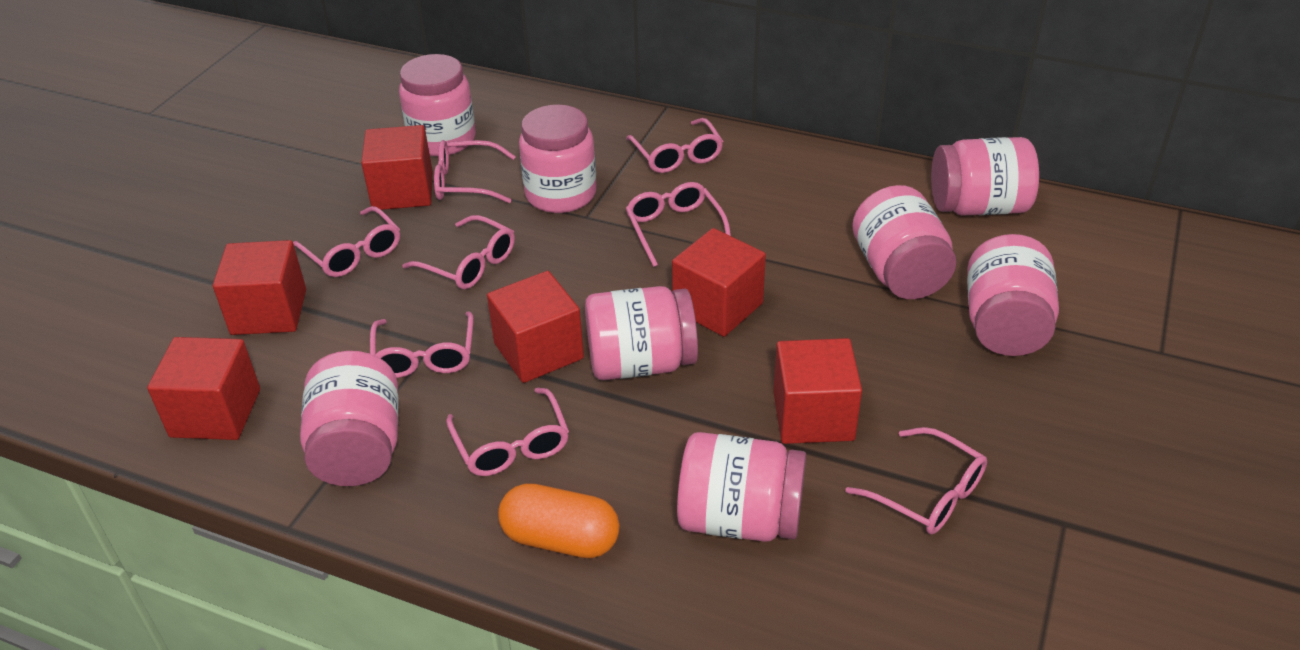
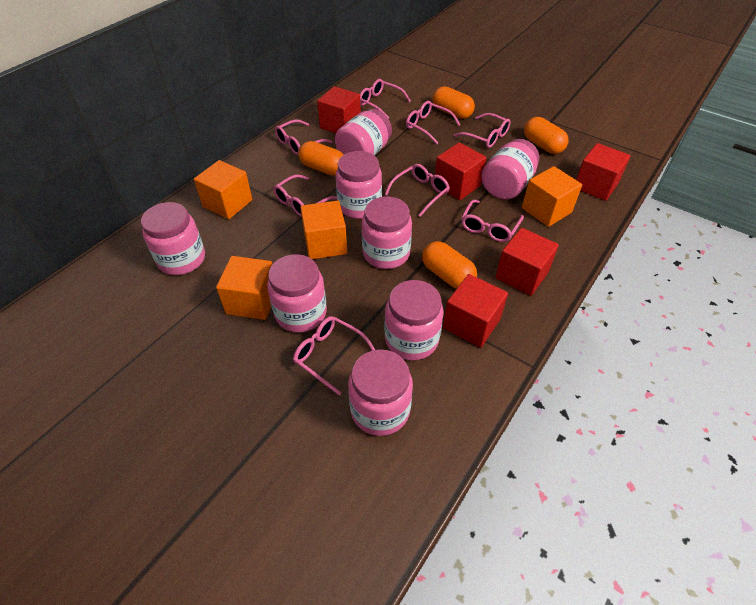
orange capsule: 1 -> 4
orange cube: 0 -> 4
red cube: 6 -> 5

